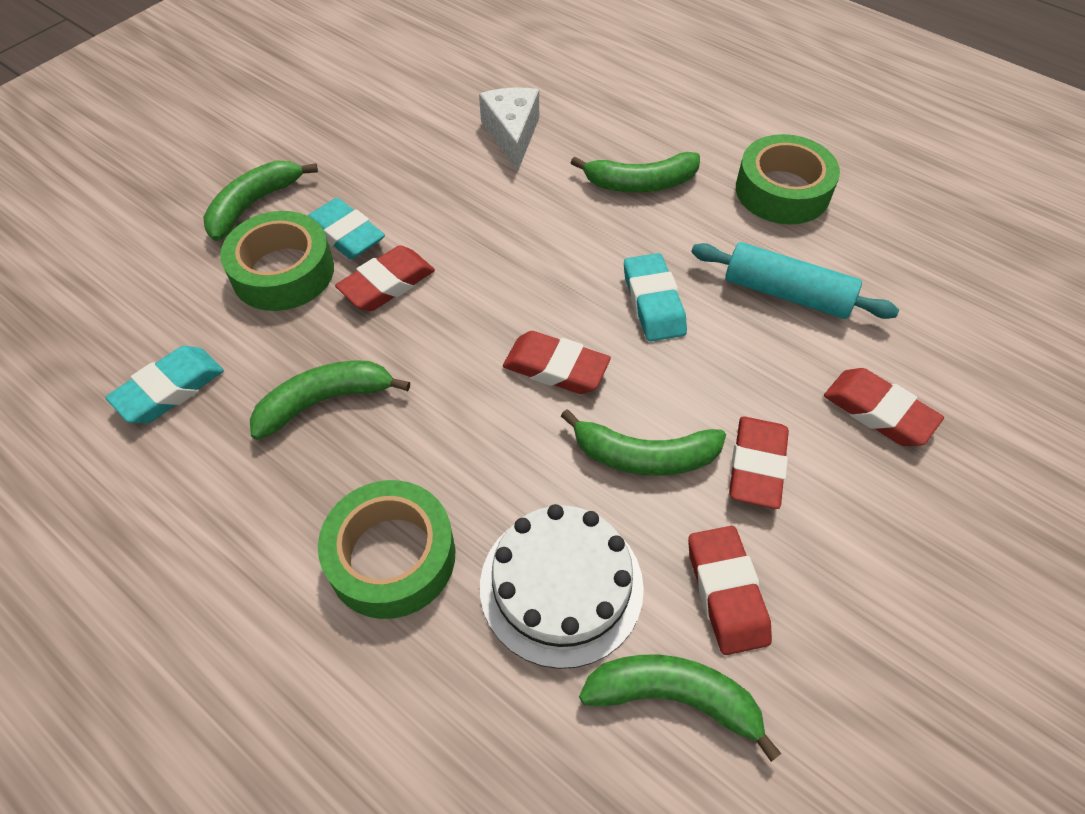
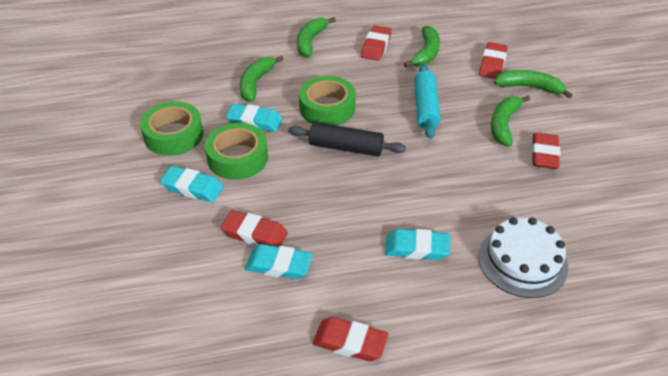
black rolling pin: 0 -> 1
turquoise eraser: 3 -> 4
white cheese: 1 -> 0

